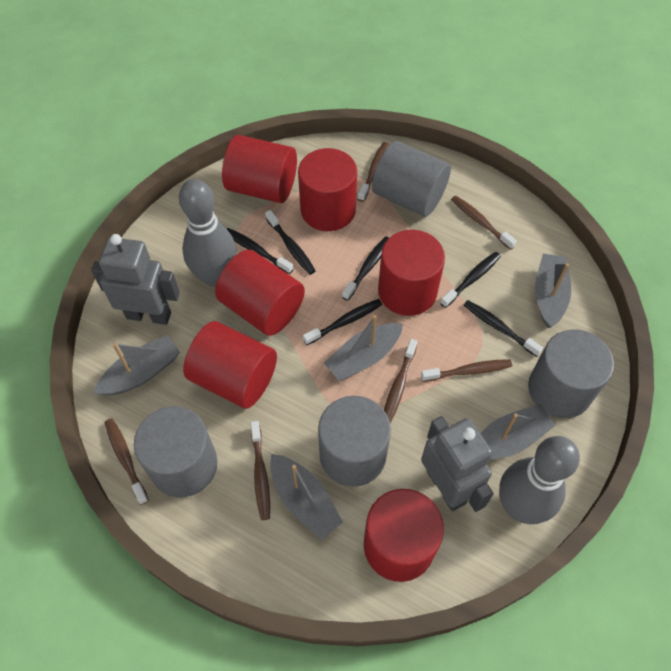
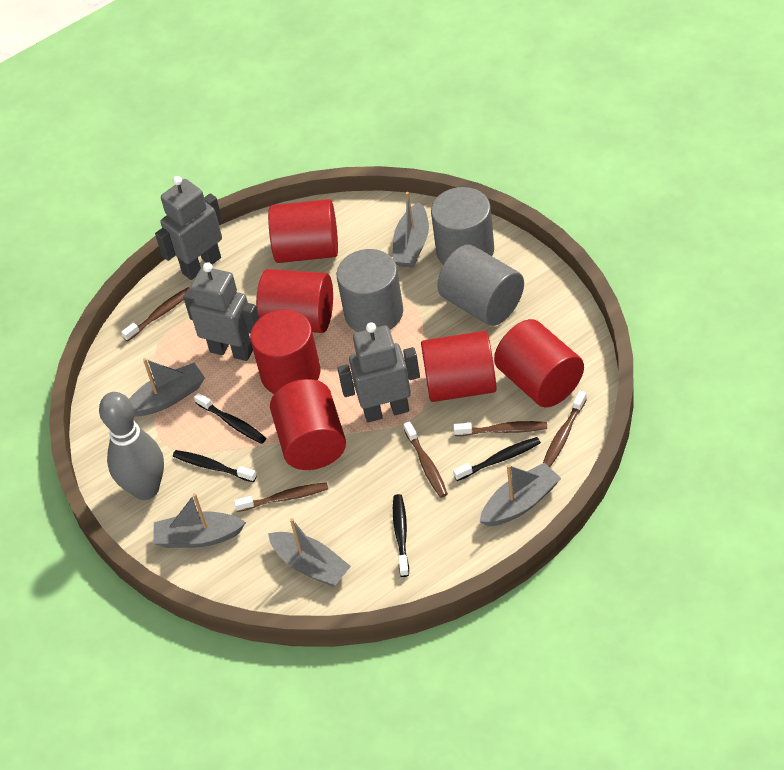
black toothbrush: 6 -> 4
brown toothbrush: 6 -> 5
grey bowling pin: 2 -> 1
grey cylinder: 4 -> 3
grey robot: 2 -> 3

